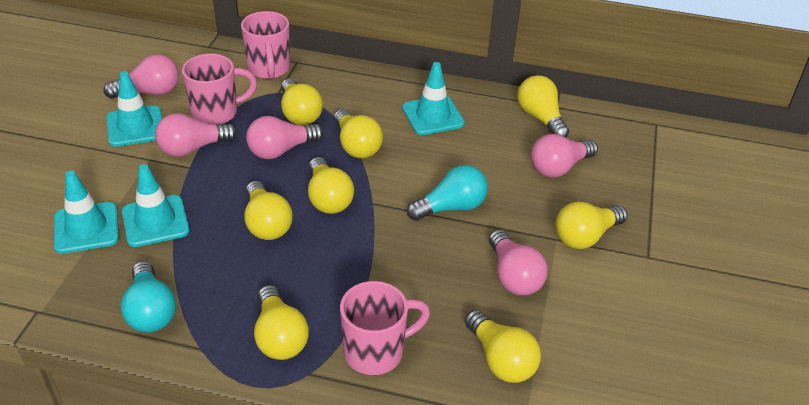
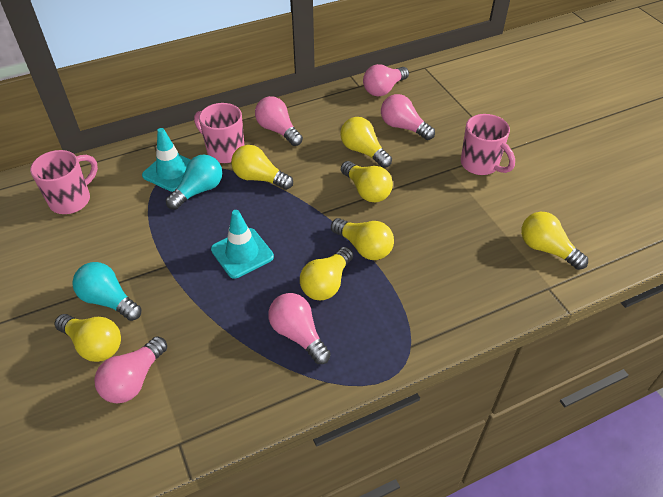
turquoise traffic cone: 4 -> 2
yellow light bulb: 8 -> 7

